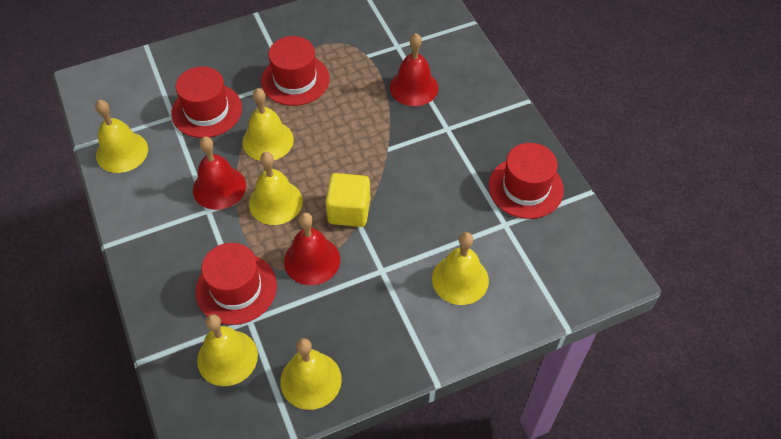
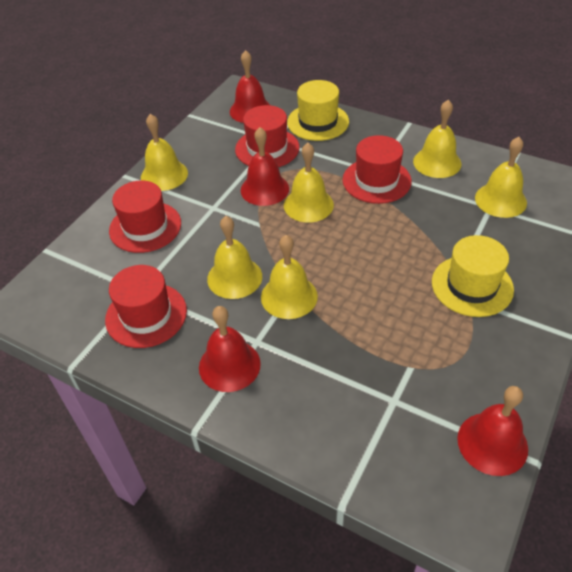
red bell: 3 -> 4
yellow cube: 1 -> 0
yellow hat: 0 -> 2

